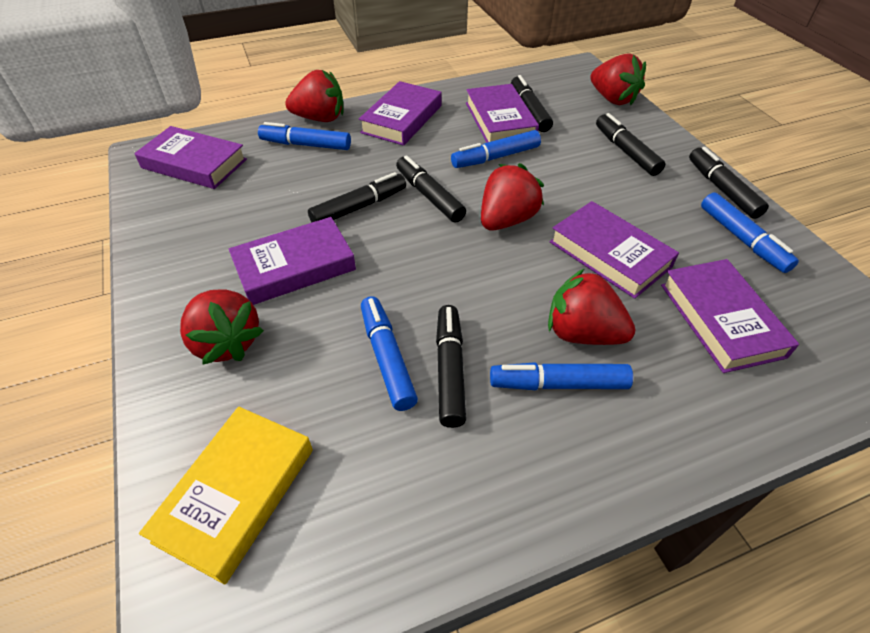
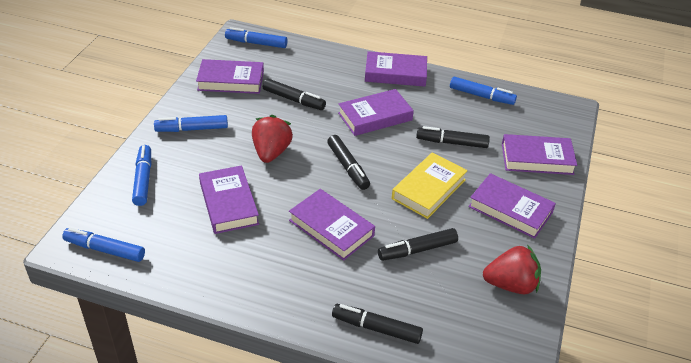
black marker: 6 -> 5
purple book: 6 -> 7
red strawberry: 5 -> 2

